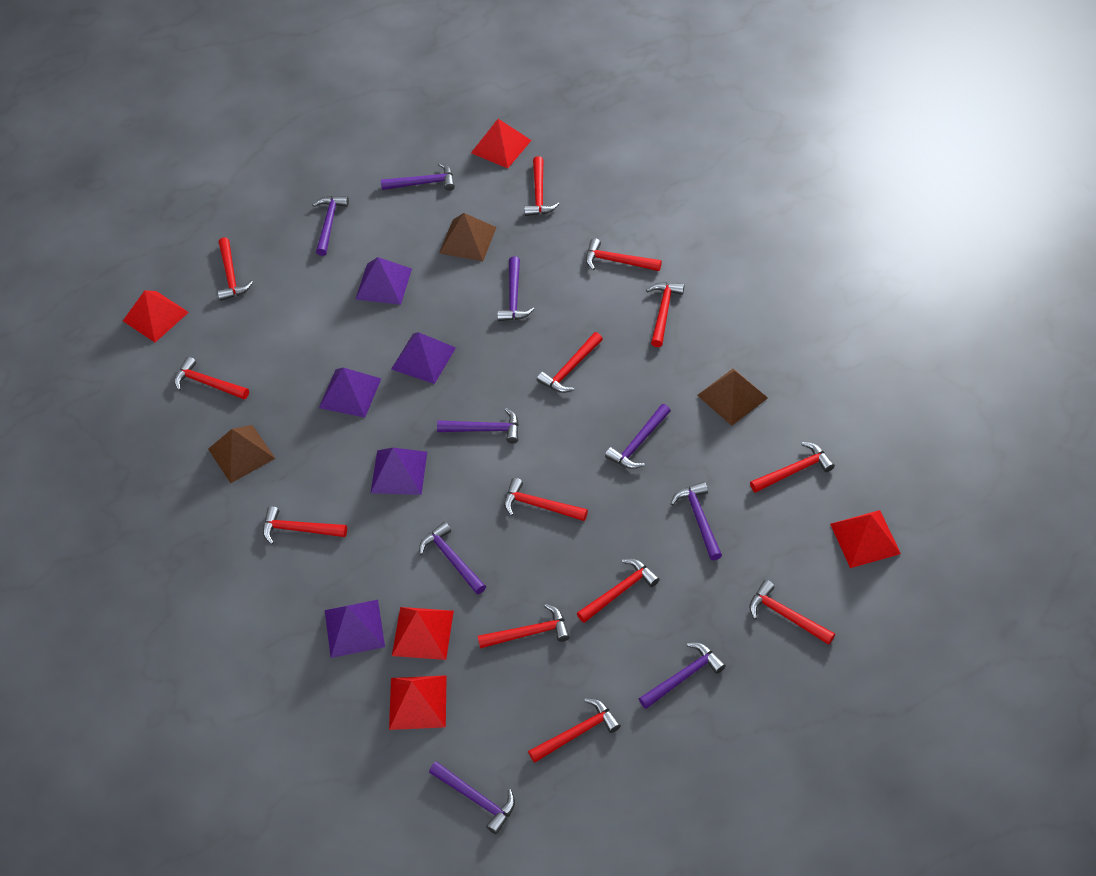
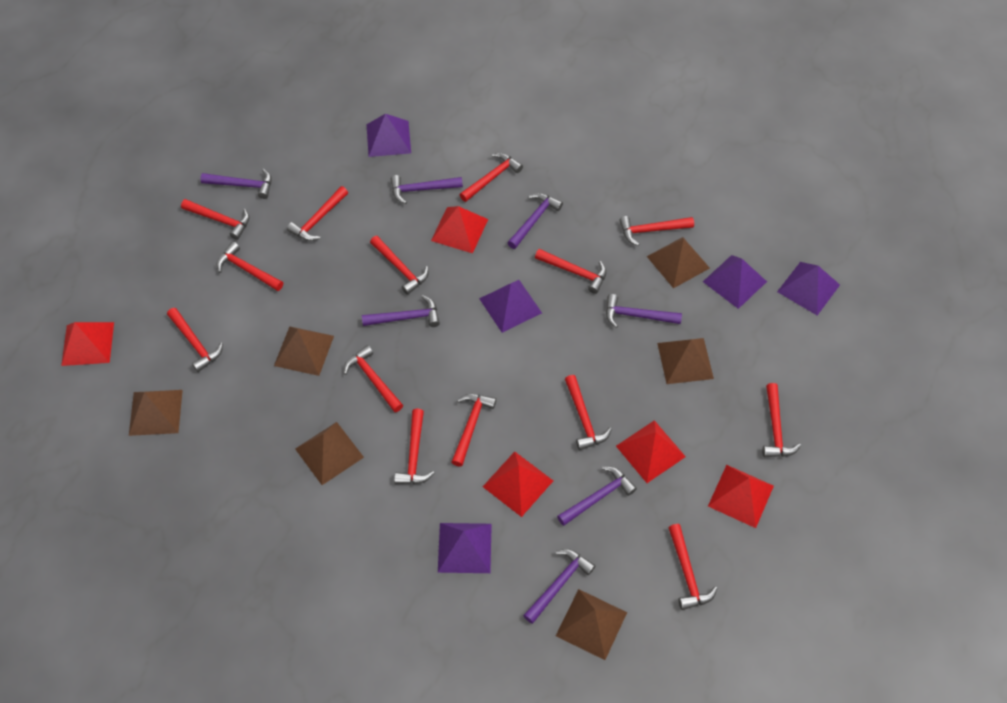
brown pyramid: 3 -> 6
purple hammer: 9 -> 7
red hammer: 13 -> 14

